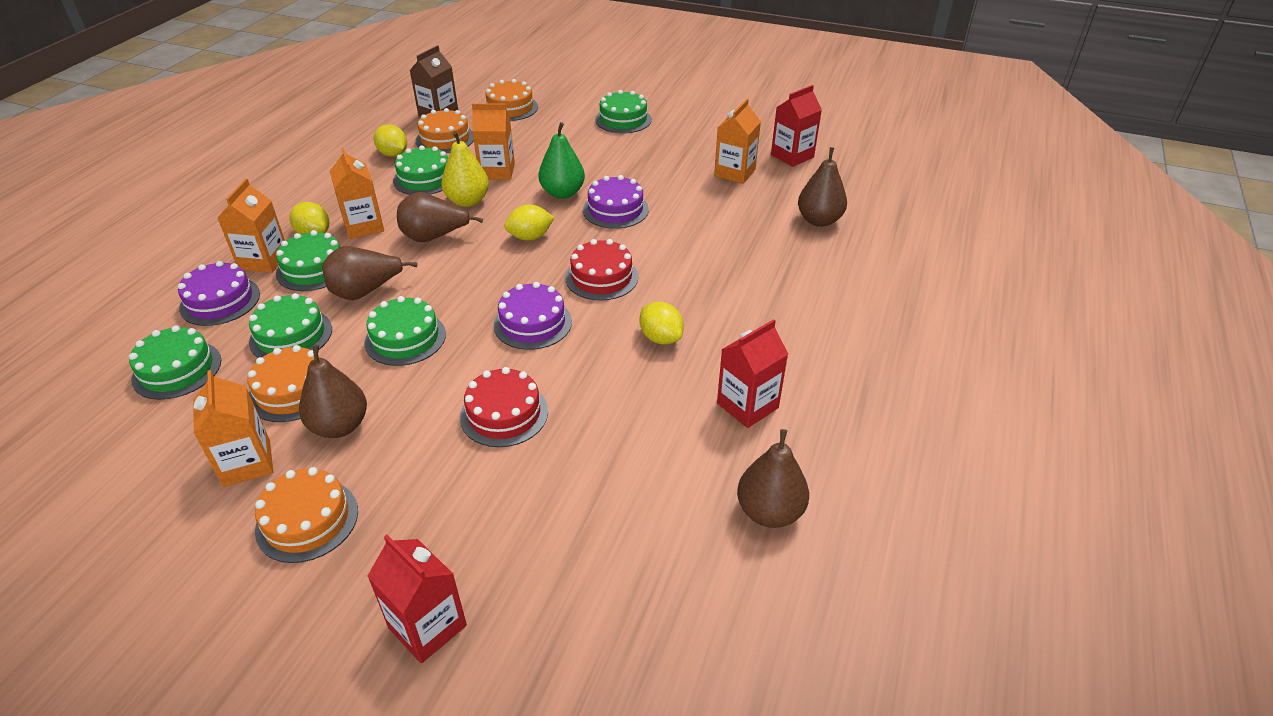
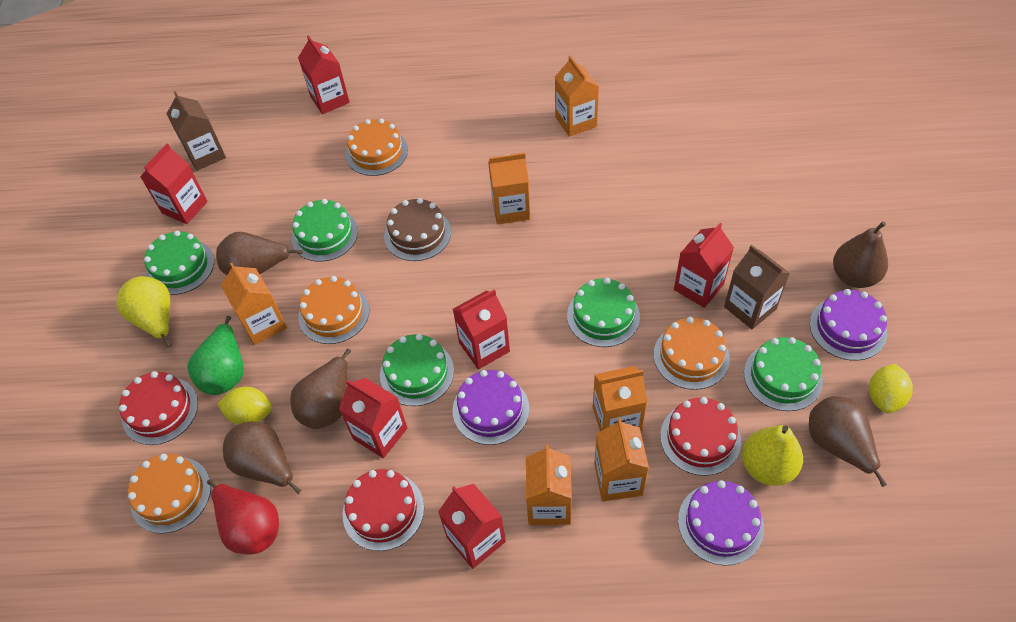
brown cake: 0 -> 1
brown carton: 1 -> 2
green cake: 6 -> 5
orange carton: 5 -> 6
red cake: 2 -> 3
red carton: 3 -> 6
red pear: 0 -> 1
yellow lemon: 4 -> 2
yellow pear: 1 -> 2

